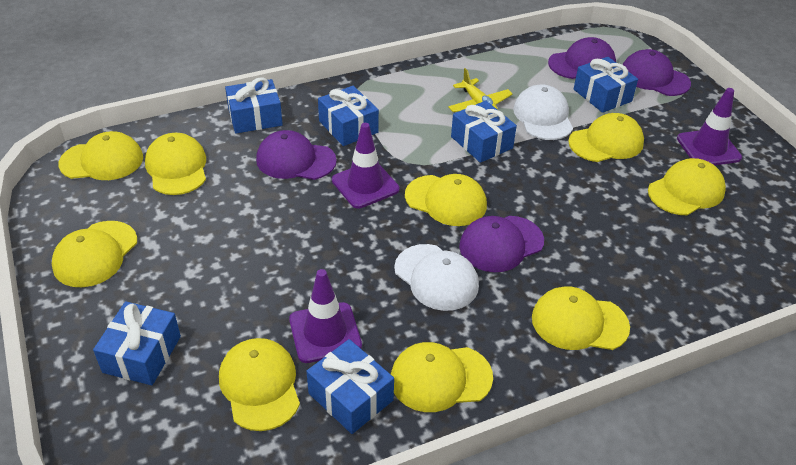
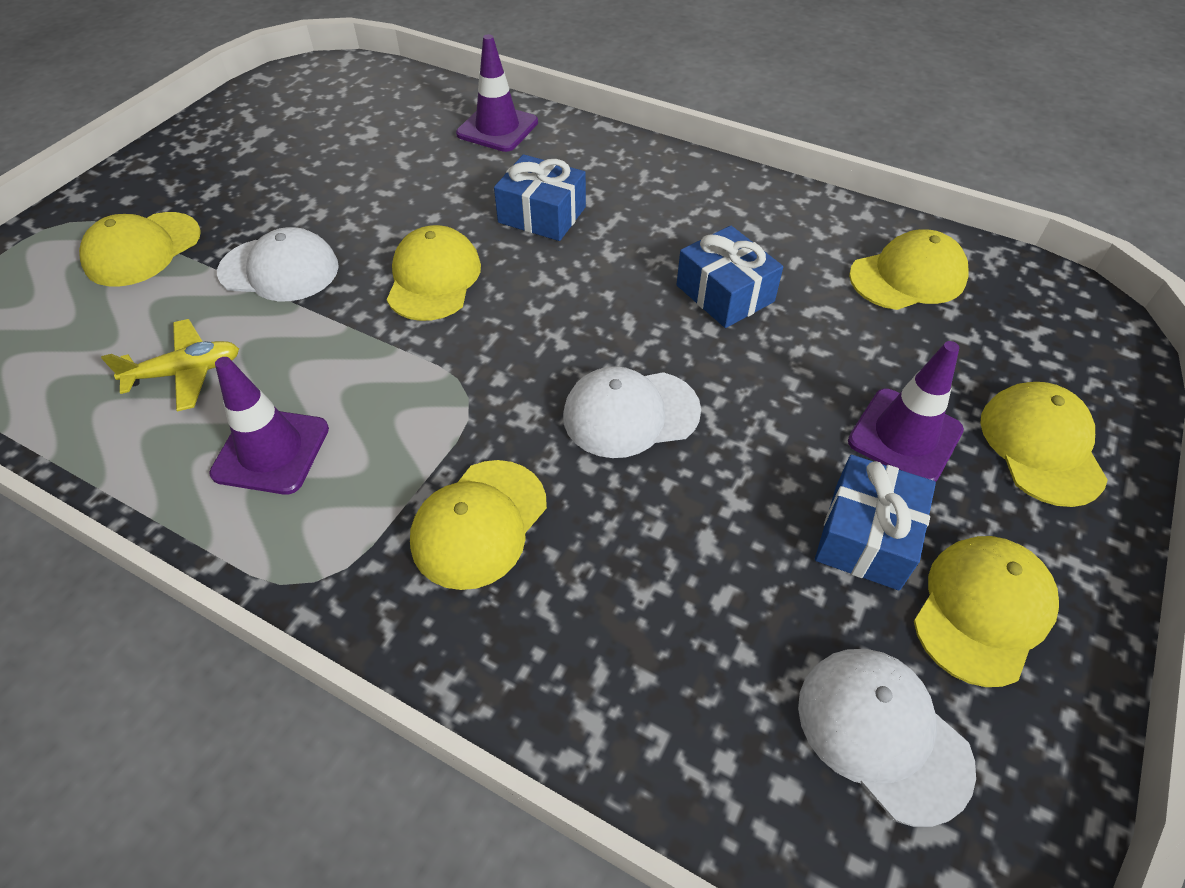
blue gift: 6 -> 3
purple cap: 4 -> 0
white cap: 2 -> 3
yellow cap: 9 -> 6

